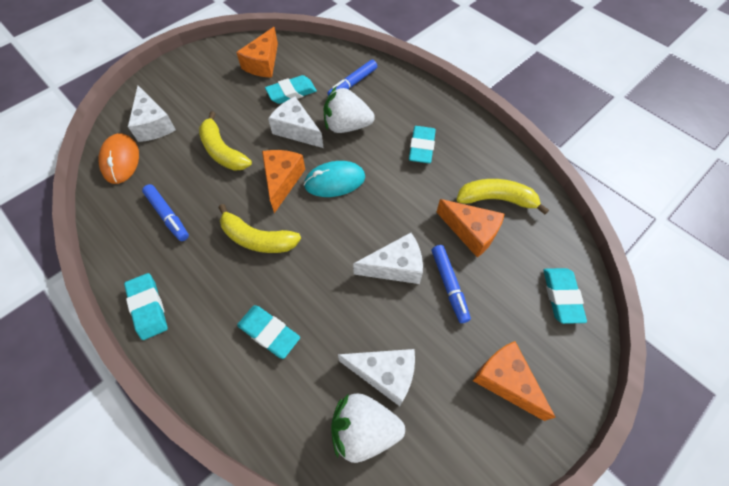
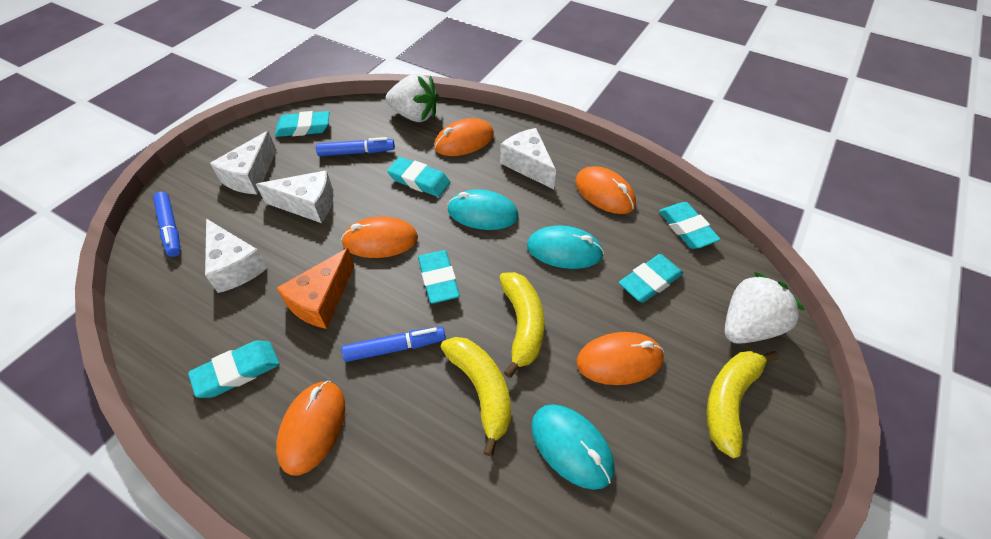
orange cheese: 4 -> 1
orange mouse: 1 -> 5
turquoise eraser: 5 -> 6
turquoise mouse: 1 -> 3

